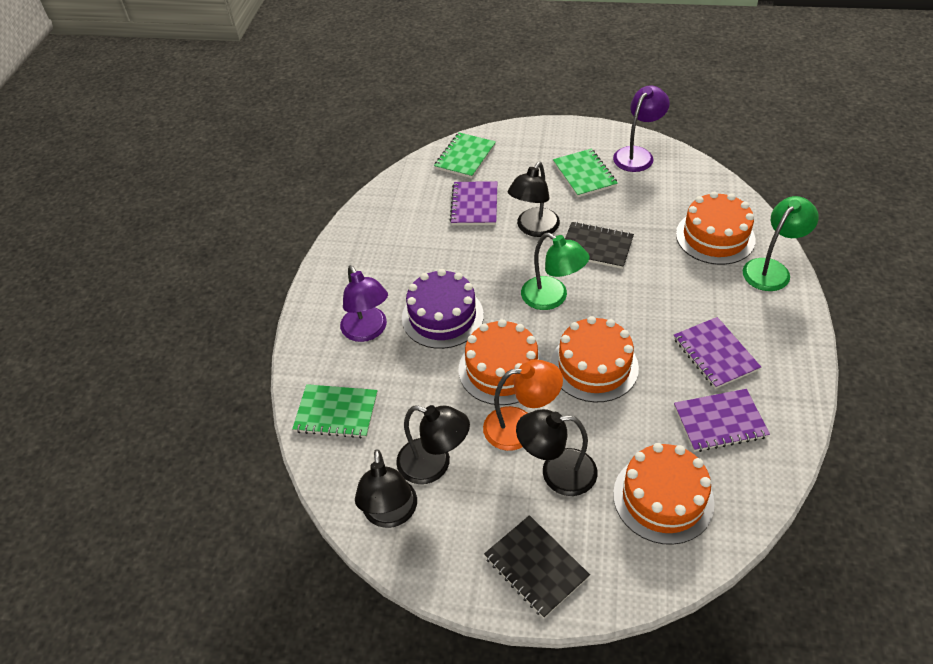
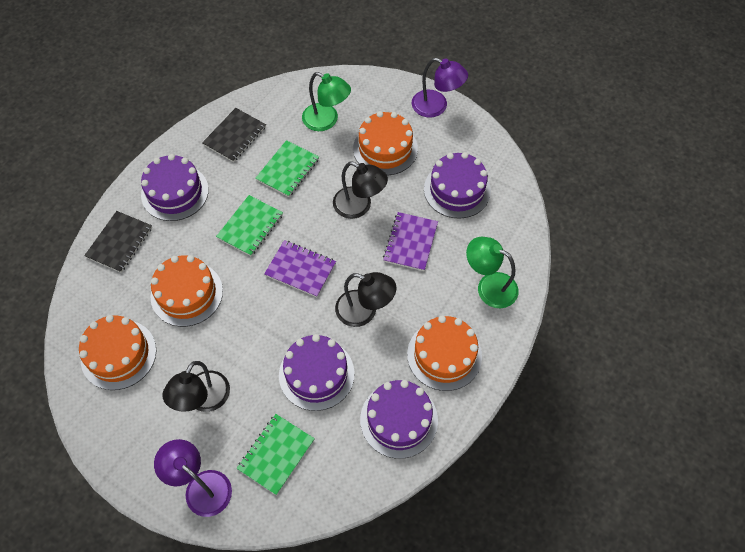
black lamp: 4 -> 3
orange lamp: 1 -> 0
purple cake: 1 -> 4
purple notebook: 3 -> 2

